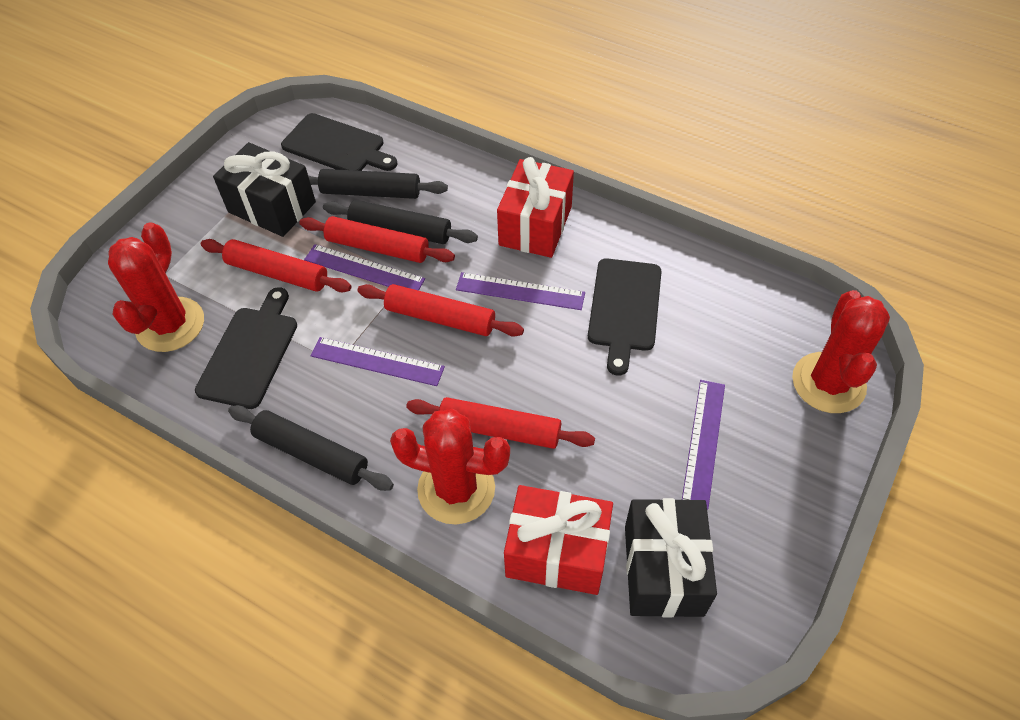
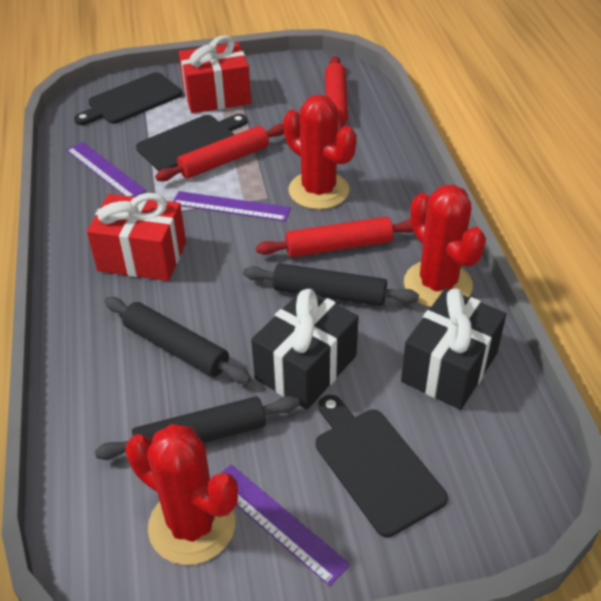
purple ruler: 4 -> 3
red rolling pin: 4 -> 3

